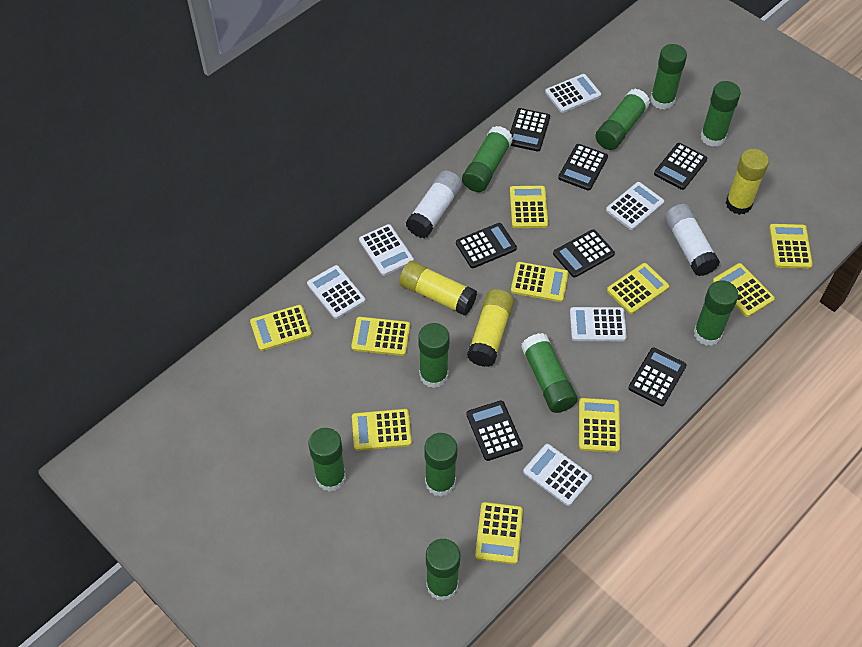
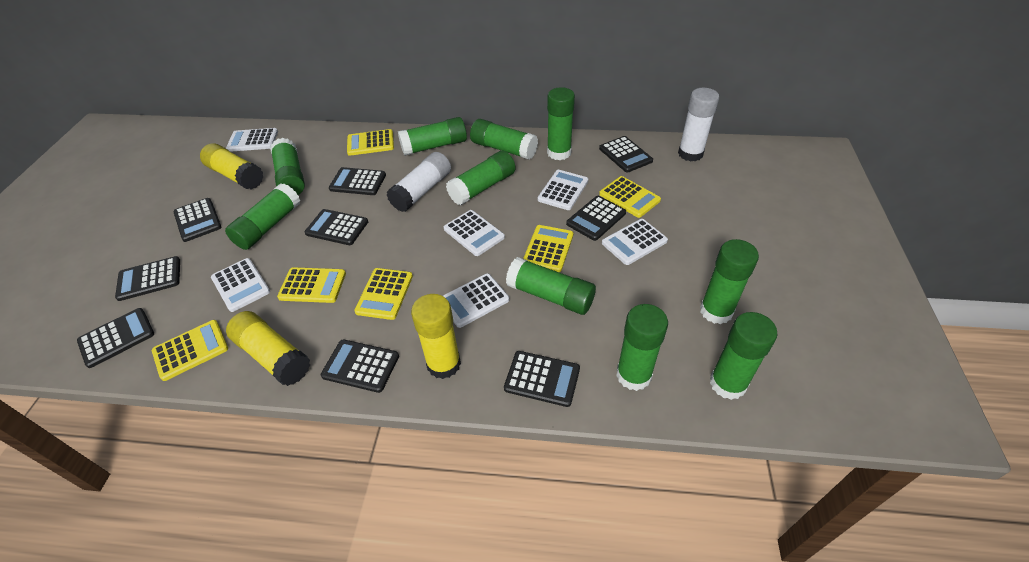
black calculator: 7 -> 9
yellow calculator: 10 -> 6

